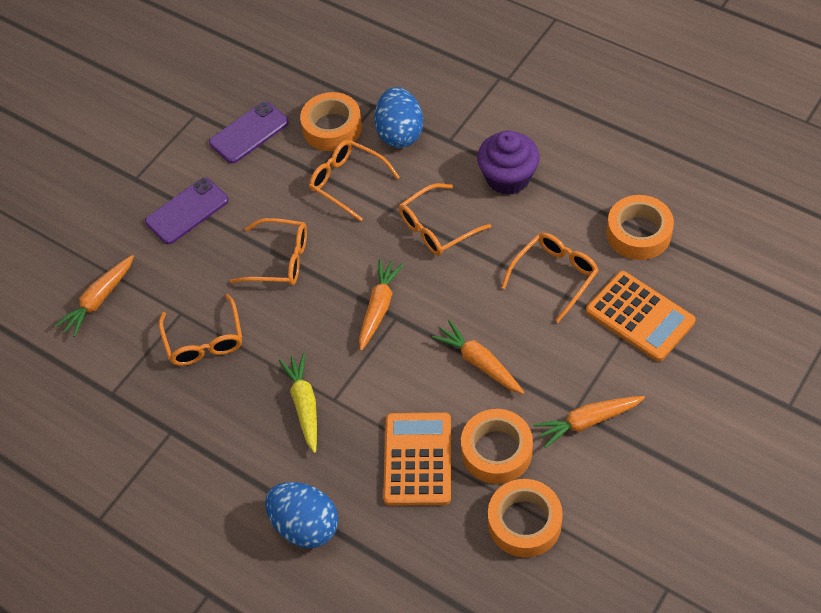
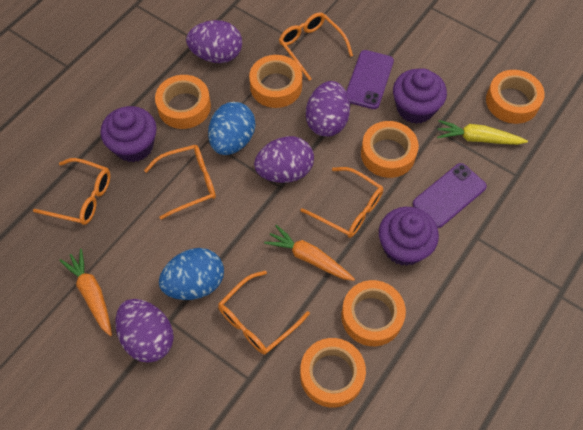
orange calculator: 2 -> 0
orange carrot: 4 -> 2
orange tape: 4 -> 6
purple cupcake: 1 -> 3
purple egg: 0 -> 4

